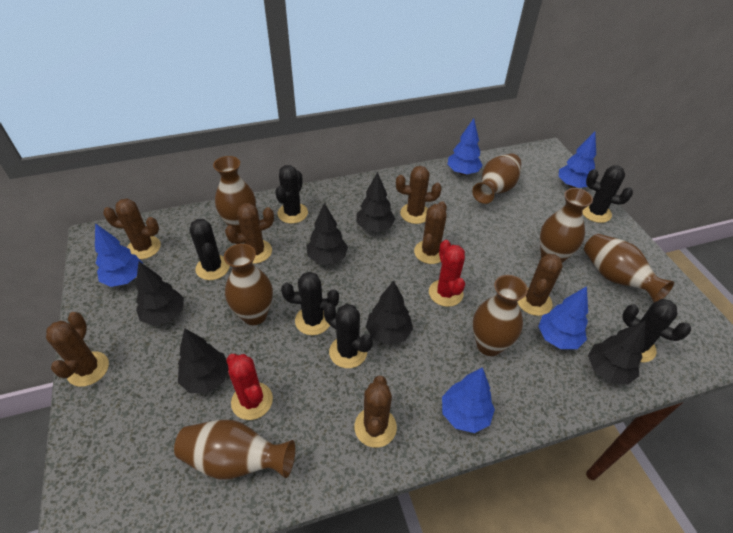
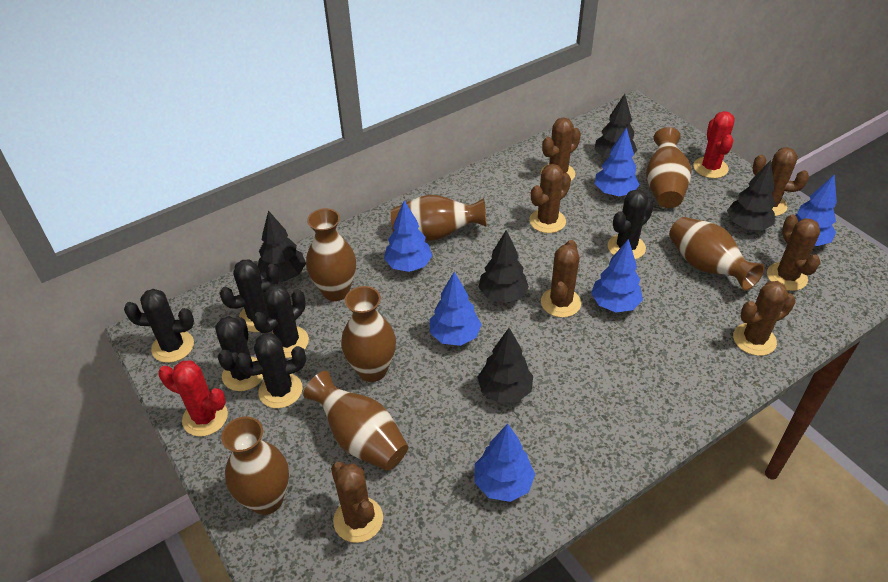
black tree: 6 -> 5
blue tree: 5 -> 6

